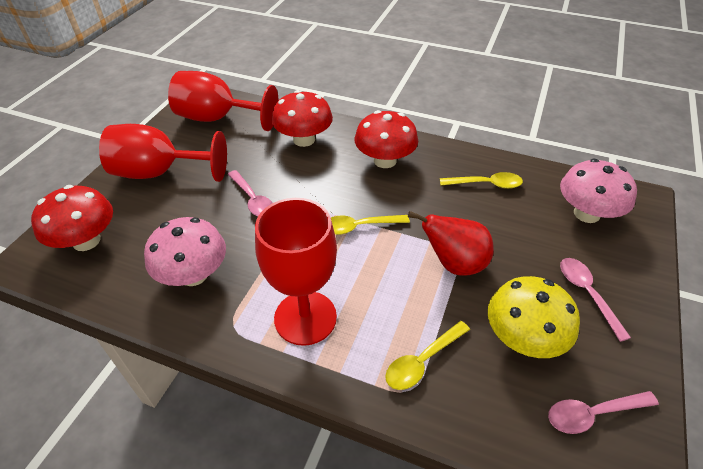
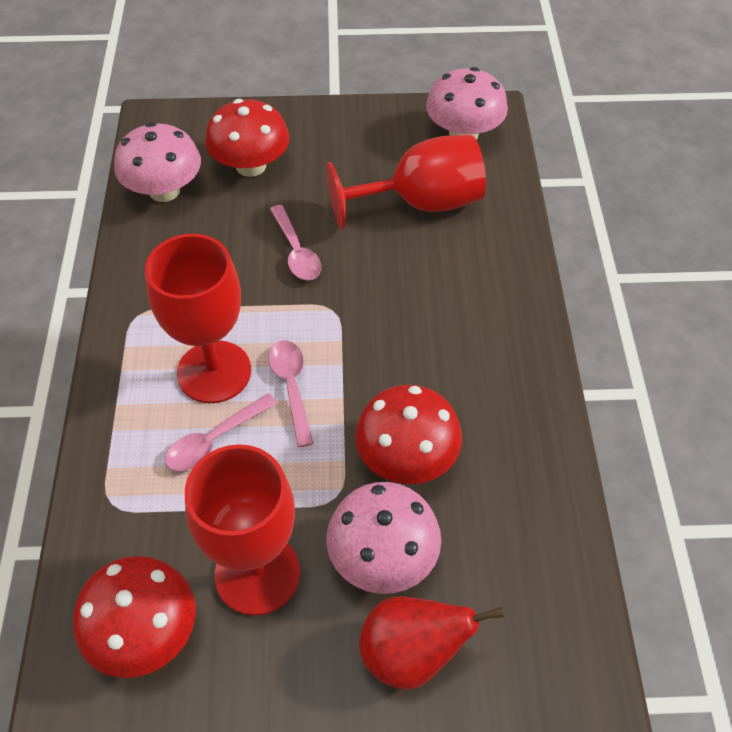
pink mushroom: 2 -> 3
yellow mushroom: 1 -> 0
yellow spoon: 3 -> 0

